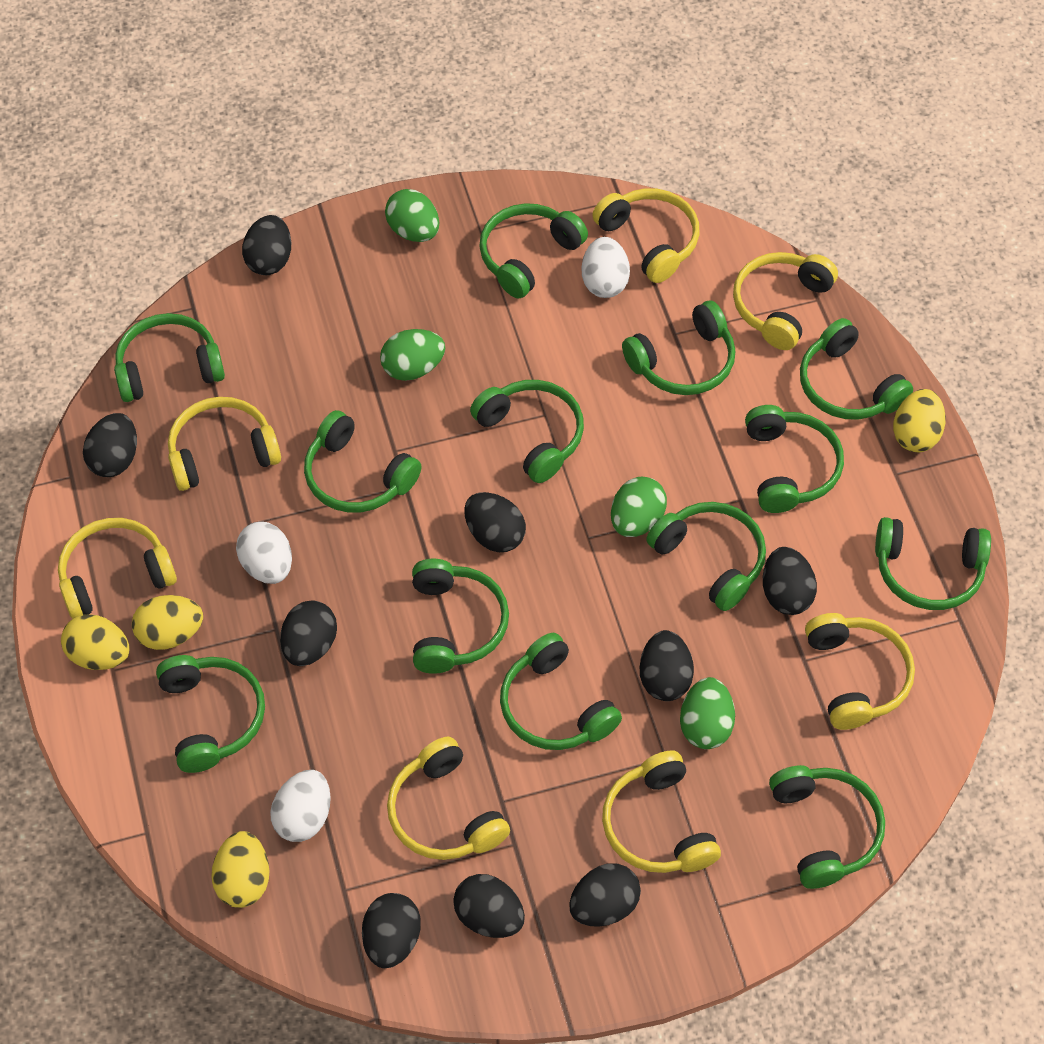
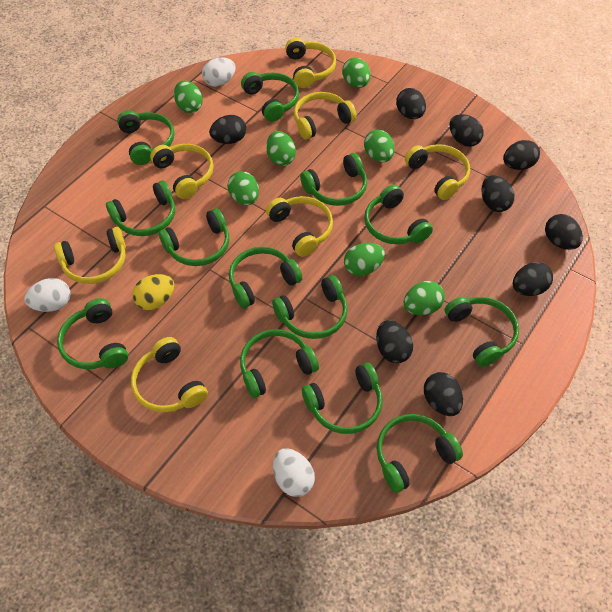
green egg: 4 -> 7
yellow egg: 4 -> 1

